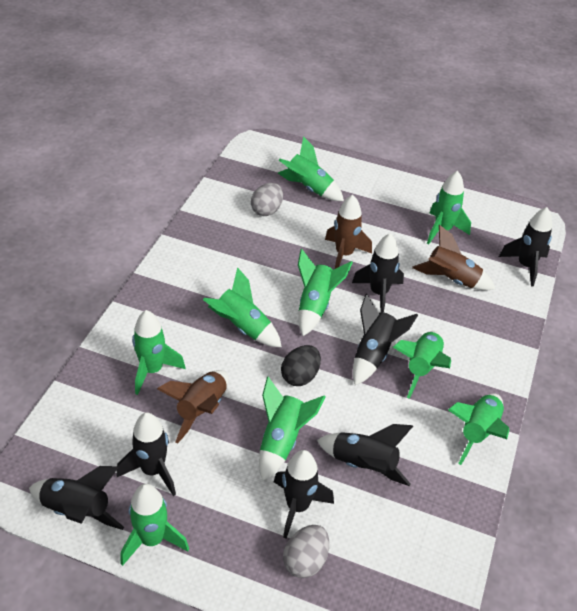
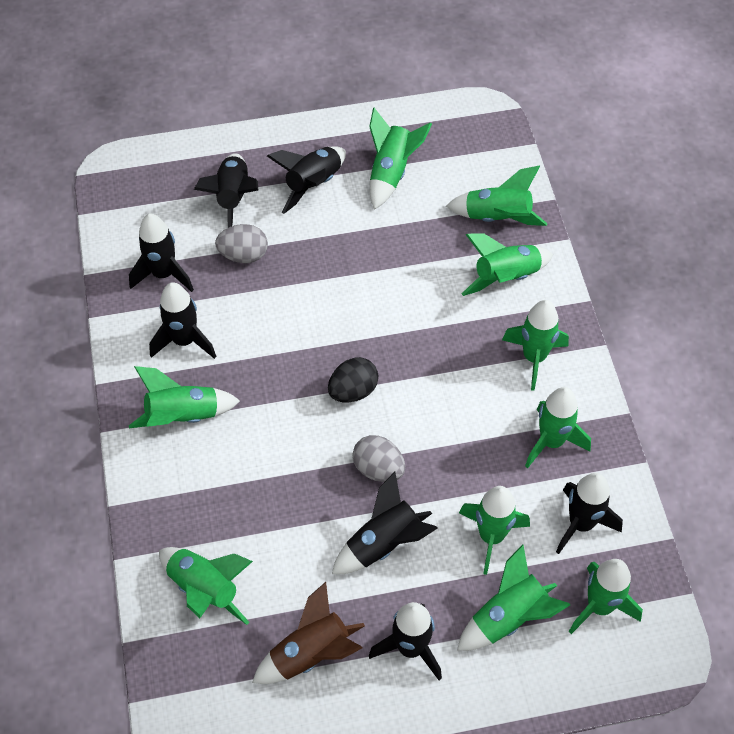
brown rocket: 3 -> 1
green rocket: 9 -> 10

